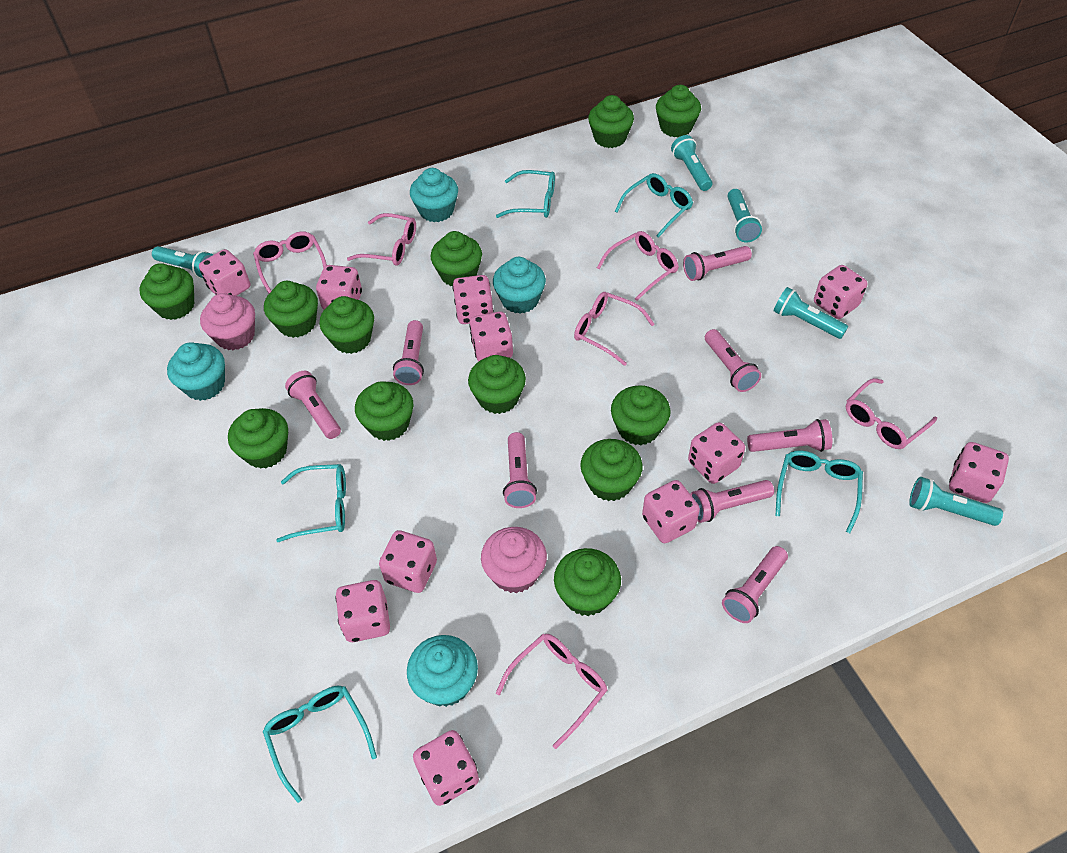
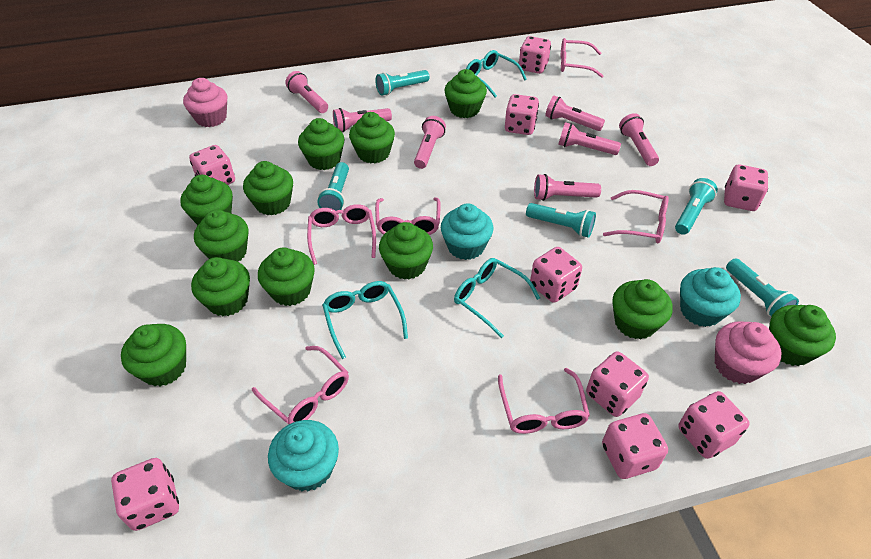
pink dice: 11 -> 9
pink flashlight: 8 -> 7
turquoise cupcake: 4 -> 3
turquoise glasses: 5 -> 3

